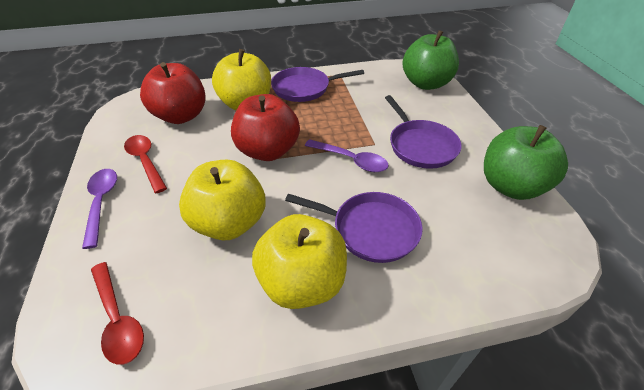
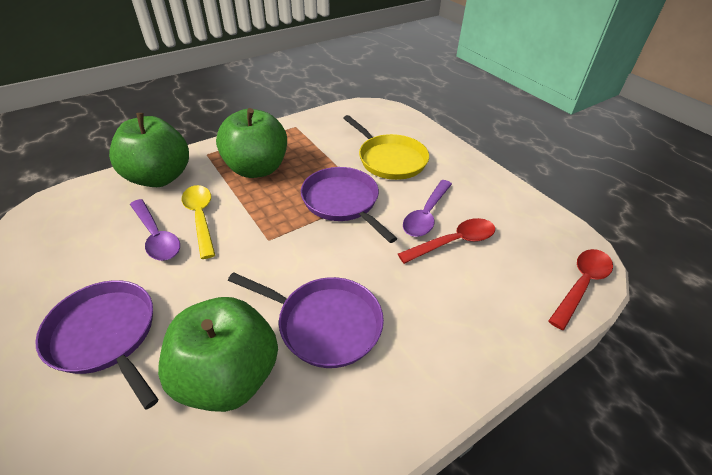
green apple: 2 -> 3
red apple: 2 -> 0
yellow apple: 3 -> 0
yellow pan: 0 -> 1
yellow spoon: 0 -> 1

